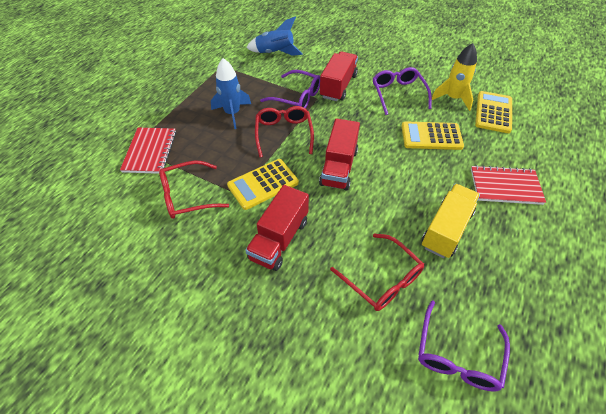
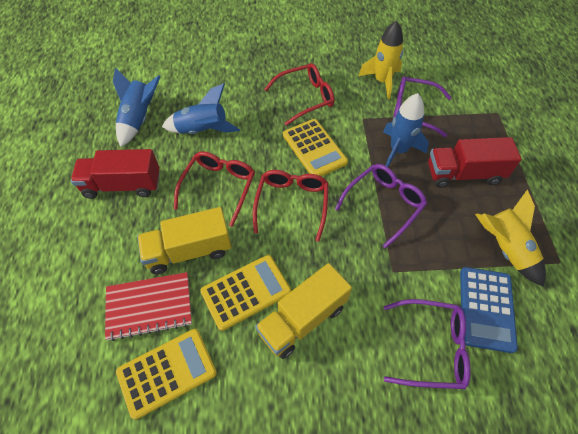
blue calculator: 0 -> 1
blue rocket: 2 -> 3
red notebook: 2 -> 1
red truck: 3 -> 2
yellow rocket: 1 -> 2
yellow truck: 1 -> 2

